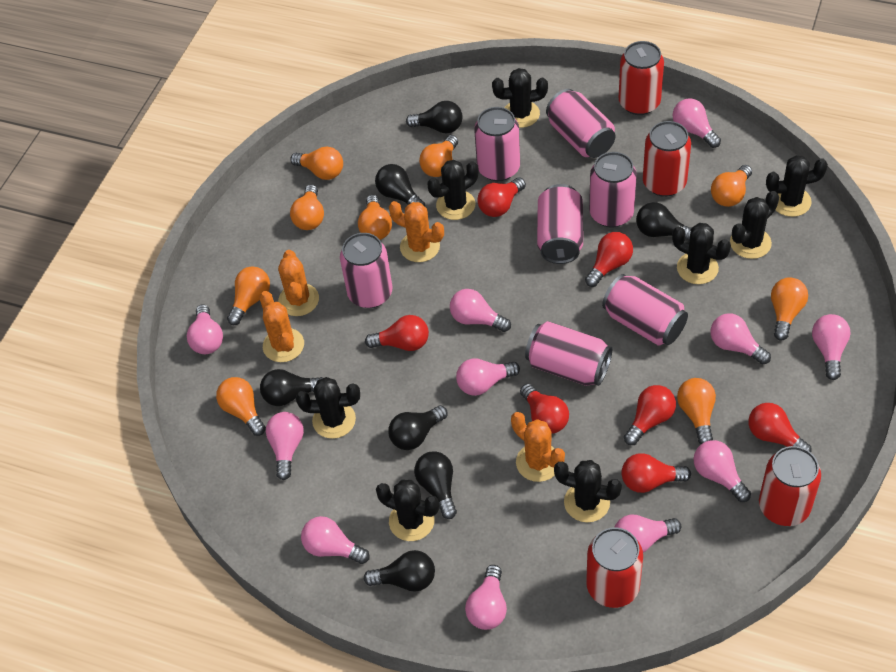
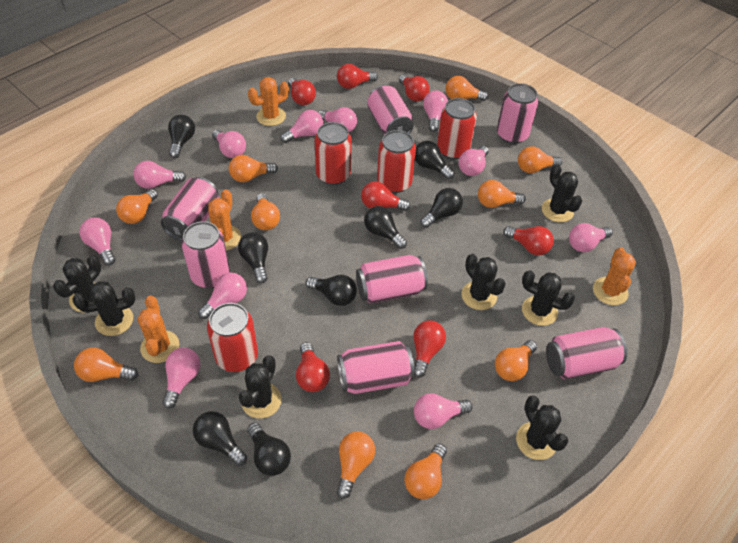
black cactus: 8 -> 7
black light bulb: 7 -> 8
orange light bulb: 9 -> 10

